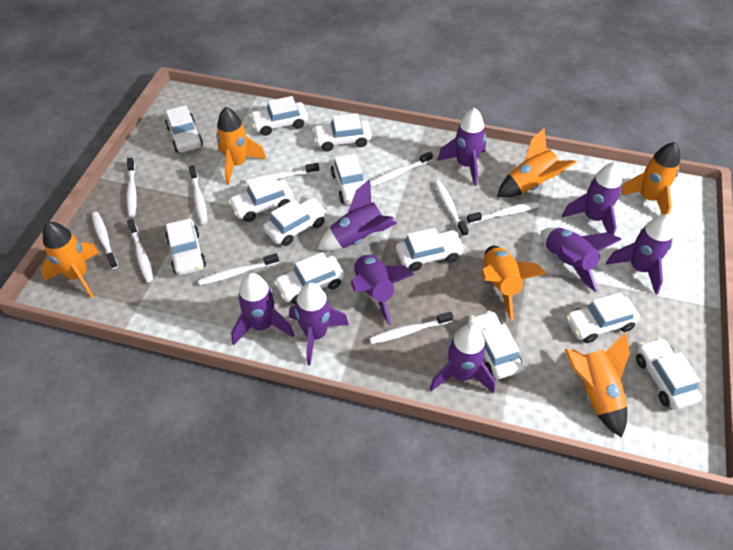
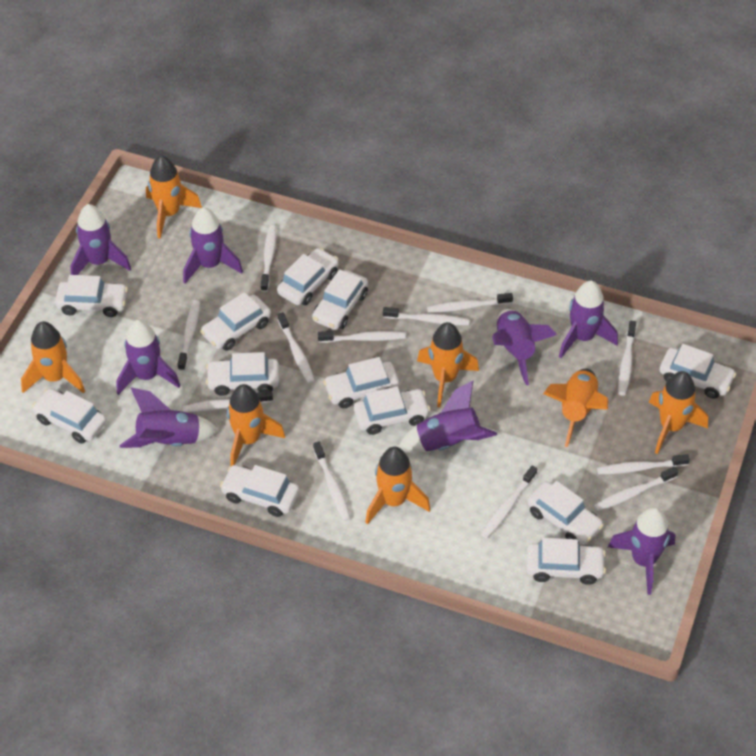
orange rocket: 6 -> 7
purple rocket: 9 -> 8
white toothbrush: 10 -> 12

